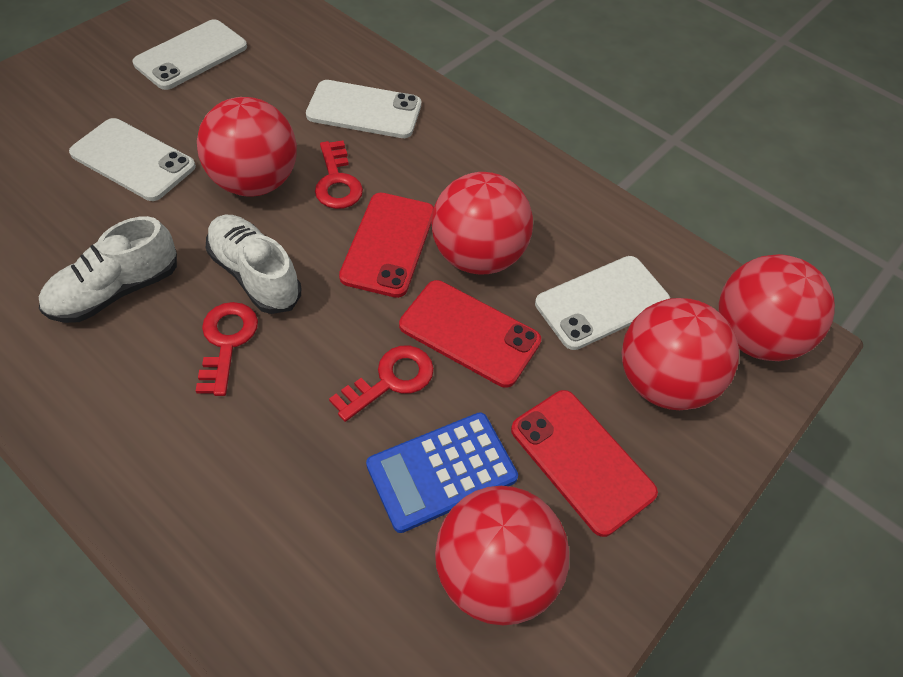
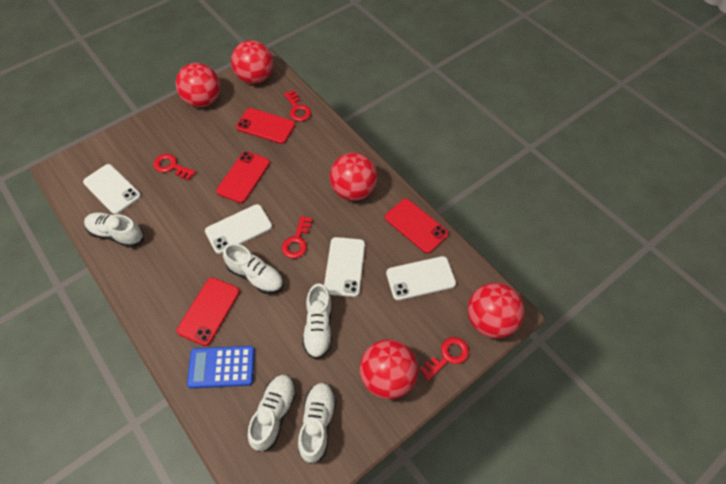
red key: 3 -> 4
red phone: 3 -> 4
white shoe: 2 -> 5

